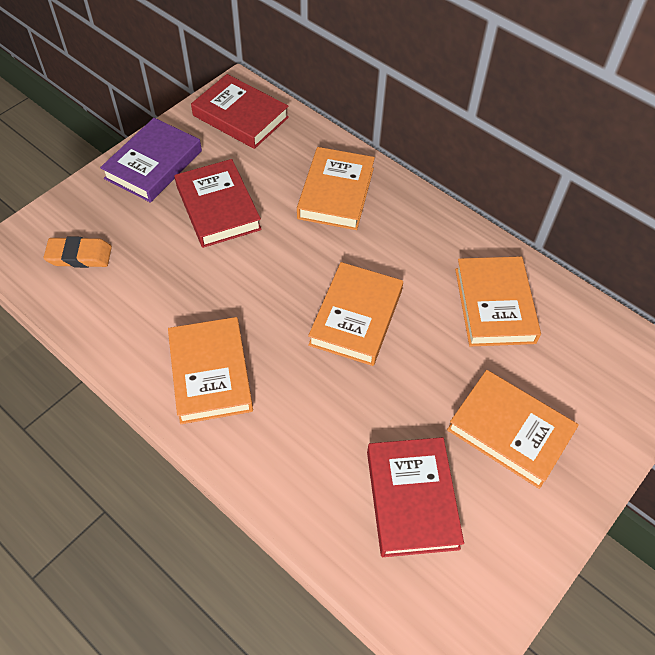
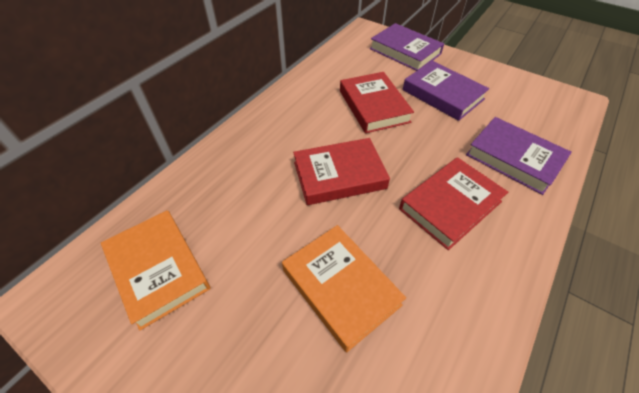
orange book: 5 -> 2
orange eraser: 1 -> 0
purple book: 1 -> 3

